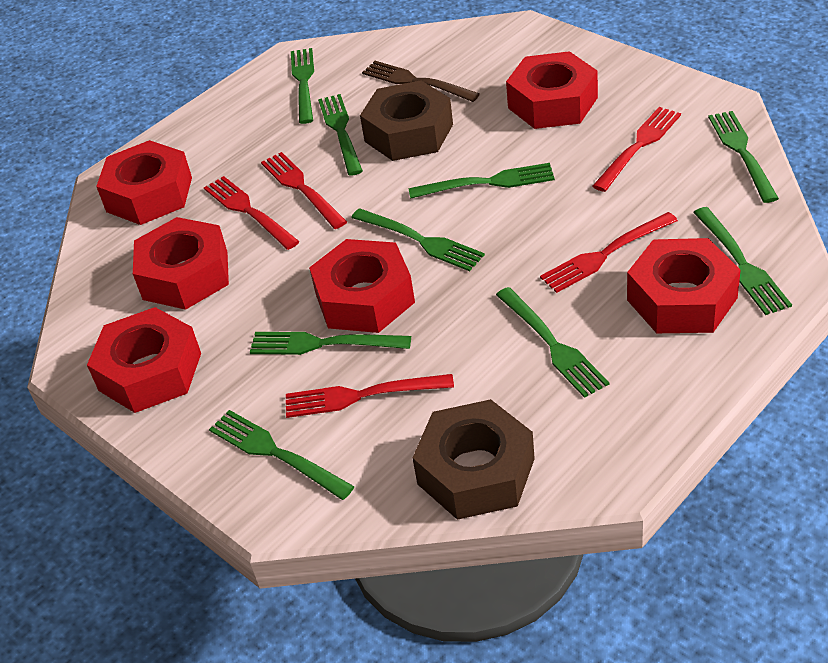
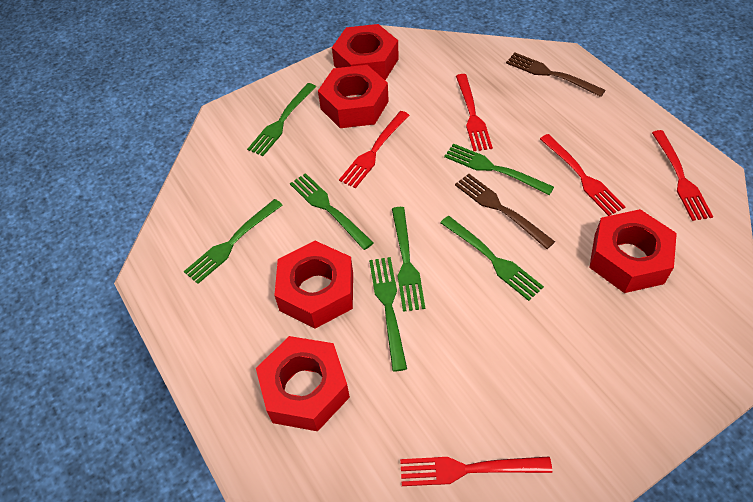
brown fork: 1 -> 2
brown nut: 2 -> 0
green fork: 9 -> 7
red nut: 6 -> 5

